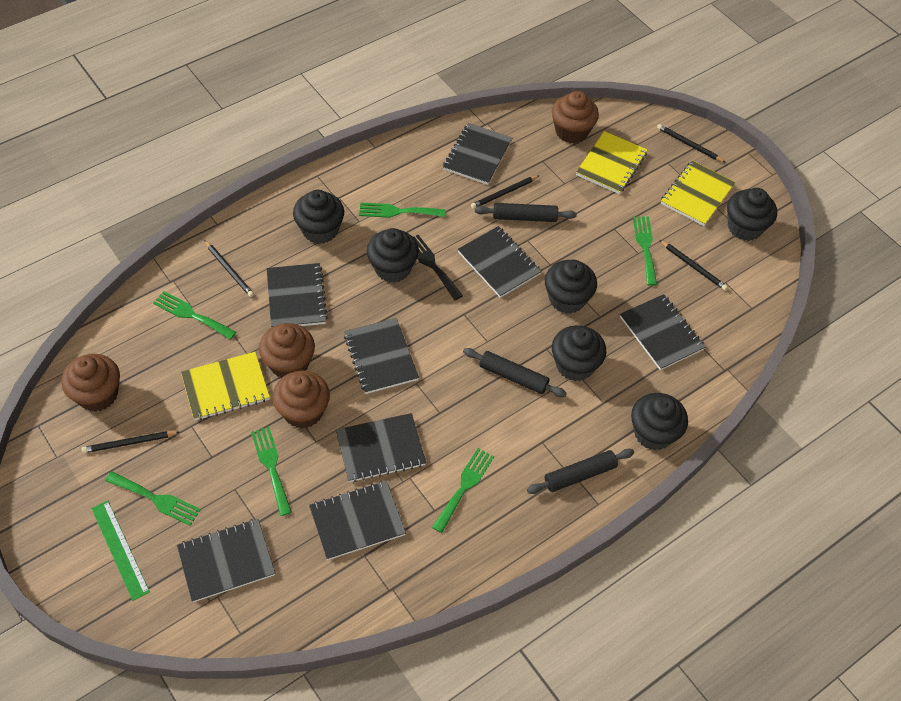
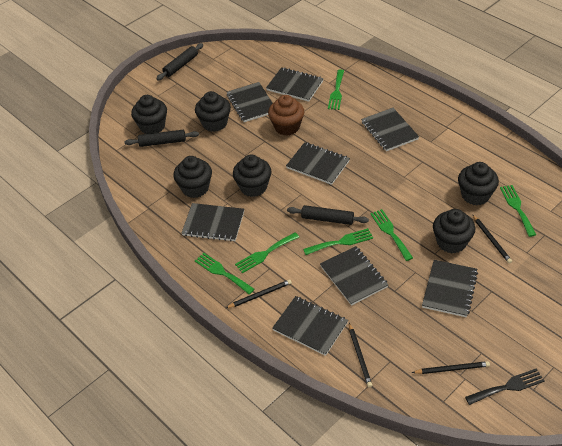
black pencil: 5 -> 4
brown cupcake: 4 -> 1
green ruler: 1 -> 0
yellow notebook: 3 -> 0

